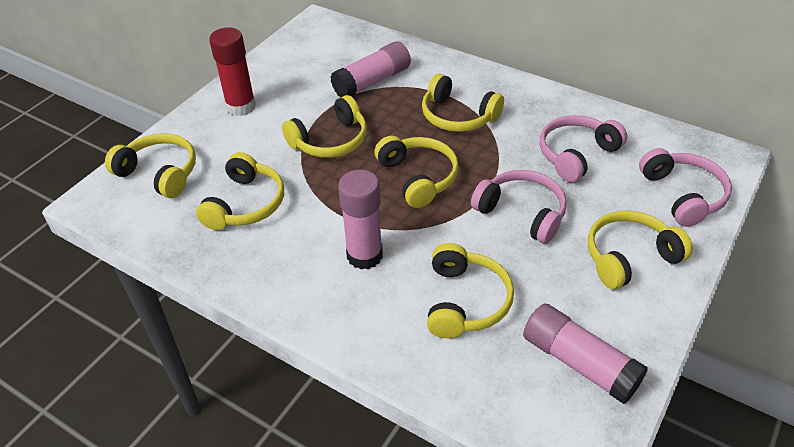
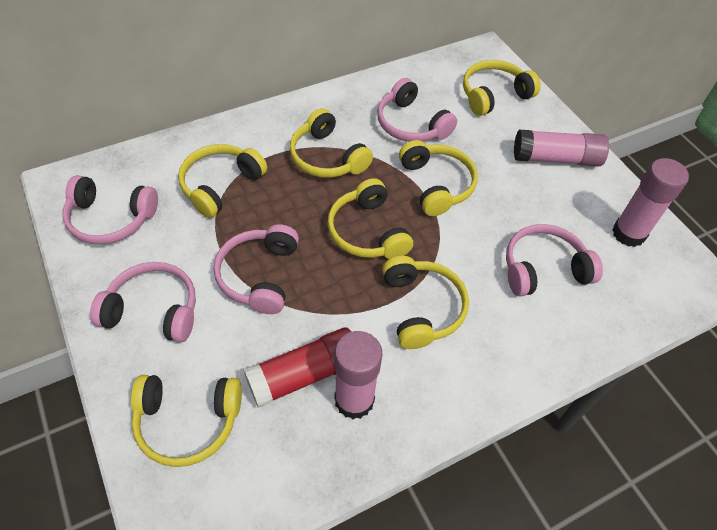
pink headphones: 3 -> 5

